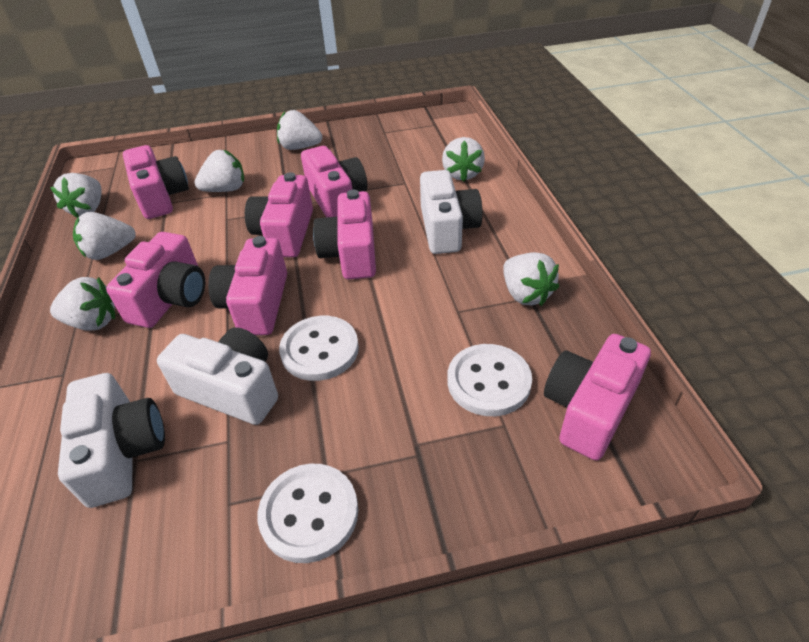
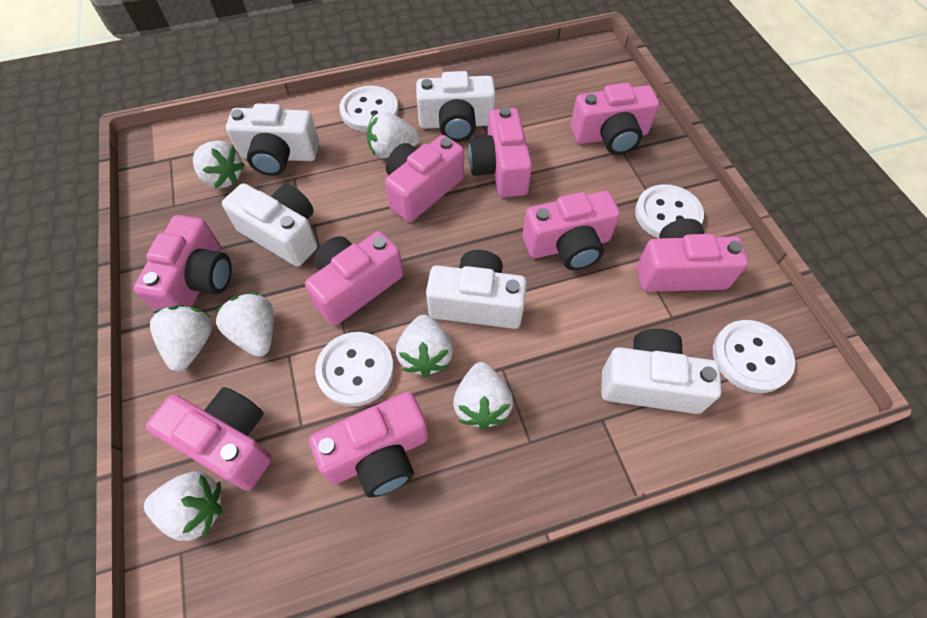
pink camera: 7 -> 9
white button: 3 -> 4
white camera: 3 -> 5

